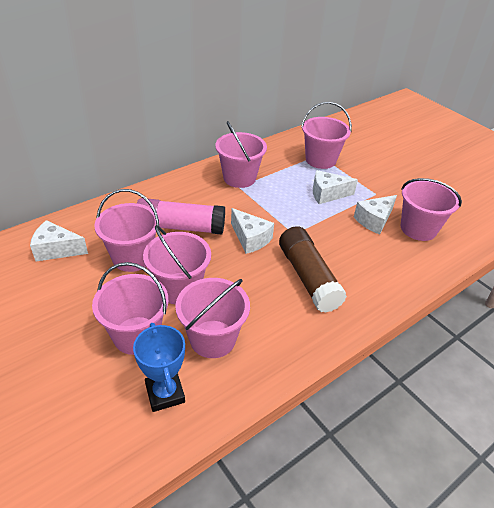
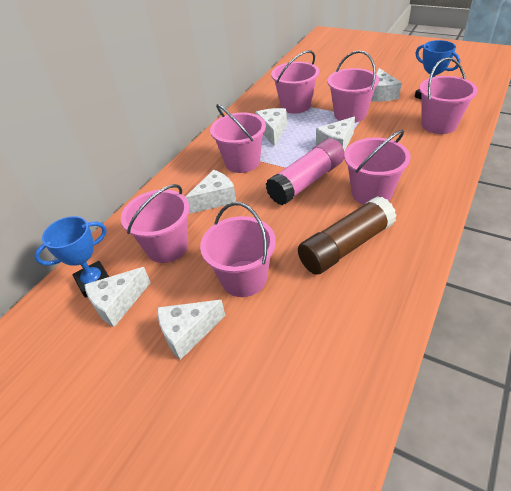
blue trophy: 1 -> 2
white cheese: 4 -> 6

